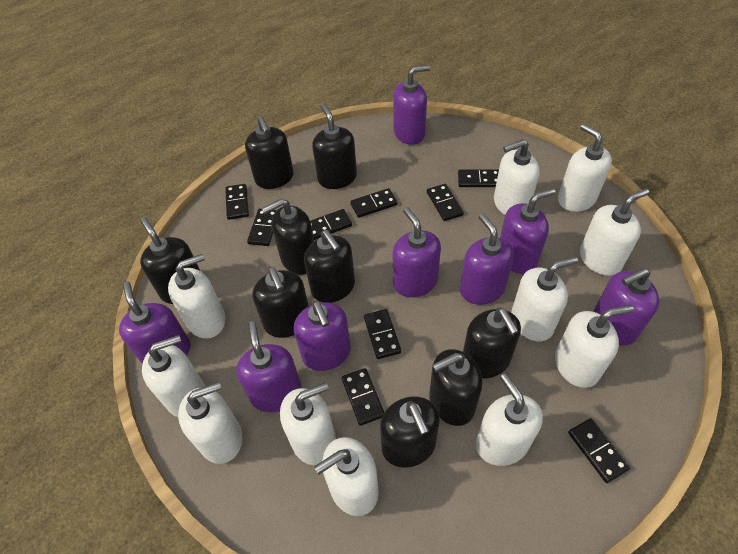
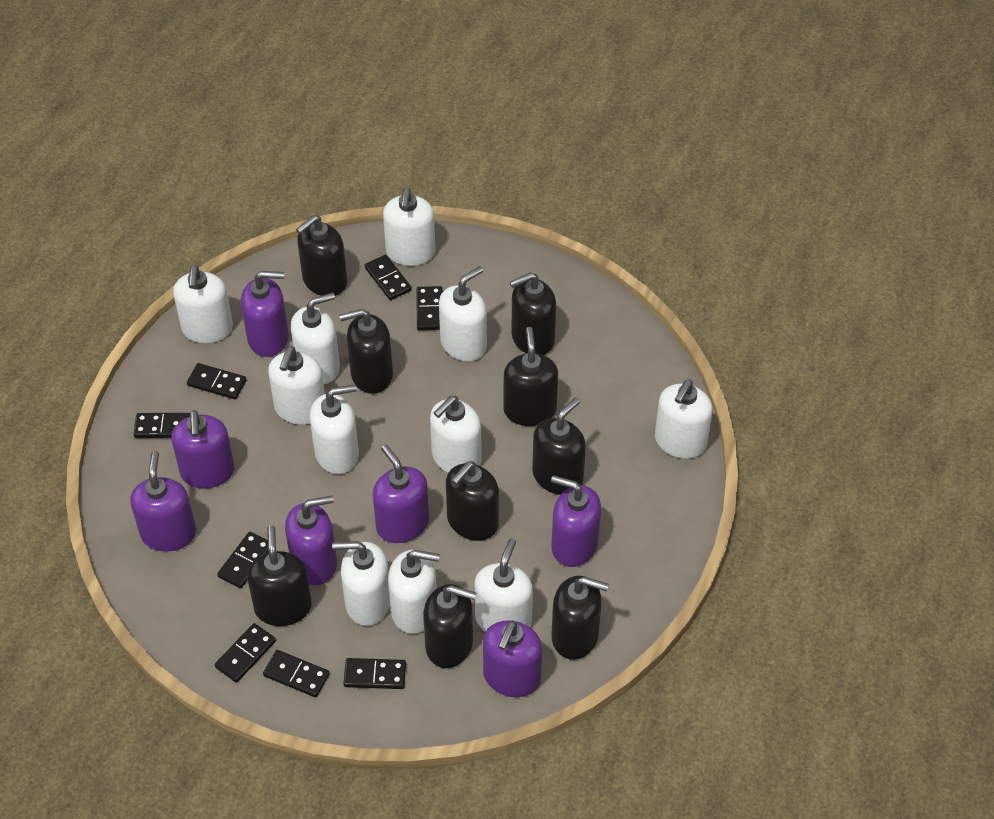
black domino: 9 -> 8
purple soap dispenser: 8 -> 7

